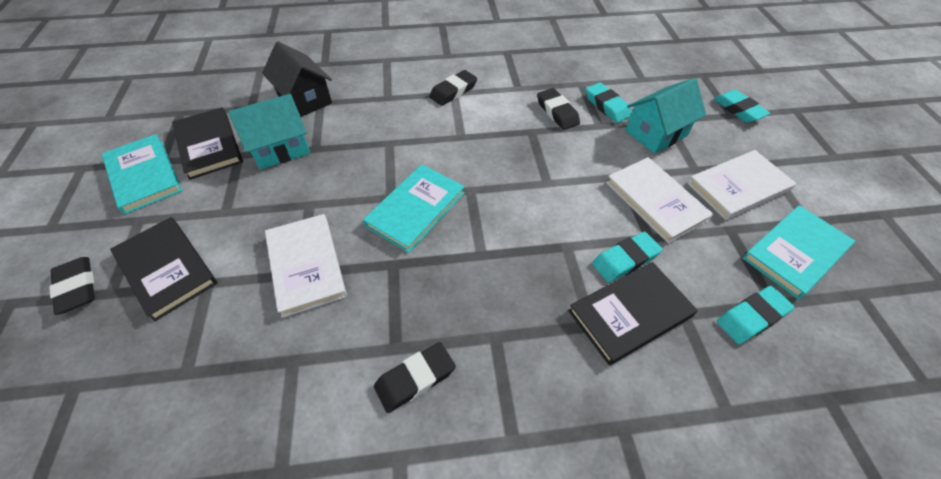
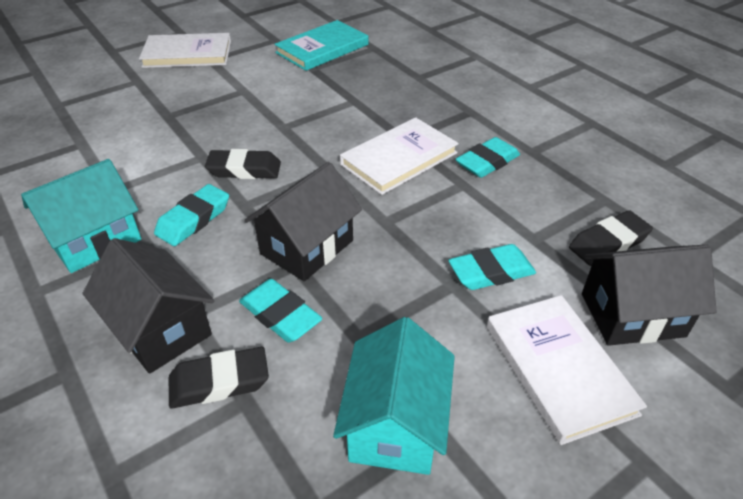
black book: 3 -> 0
black eraser: 4 -> 3
black house: 1 -> 3
turquoise book: 3 -> 1

